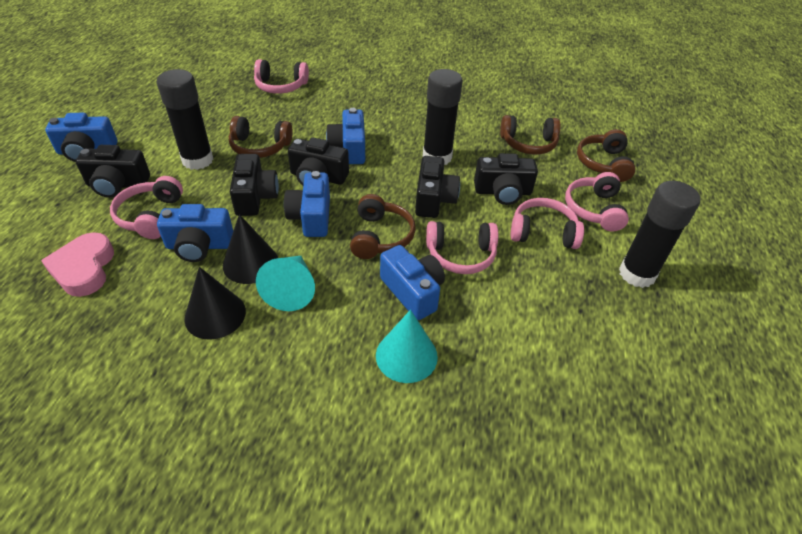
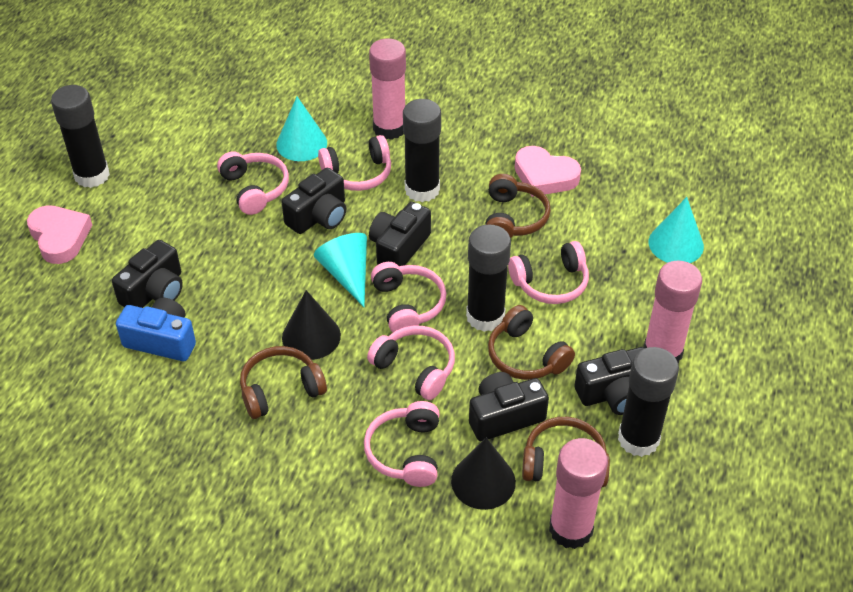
black glue stick: 3 -> 4
blue camera: 5 -> 1
pink glue stick: 0 -> 3
pink headphones: 5 -> 6
pink heart: 1 -> 2
turquoise cone: 2 -> 3

